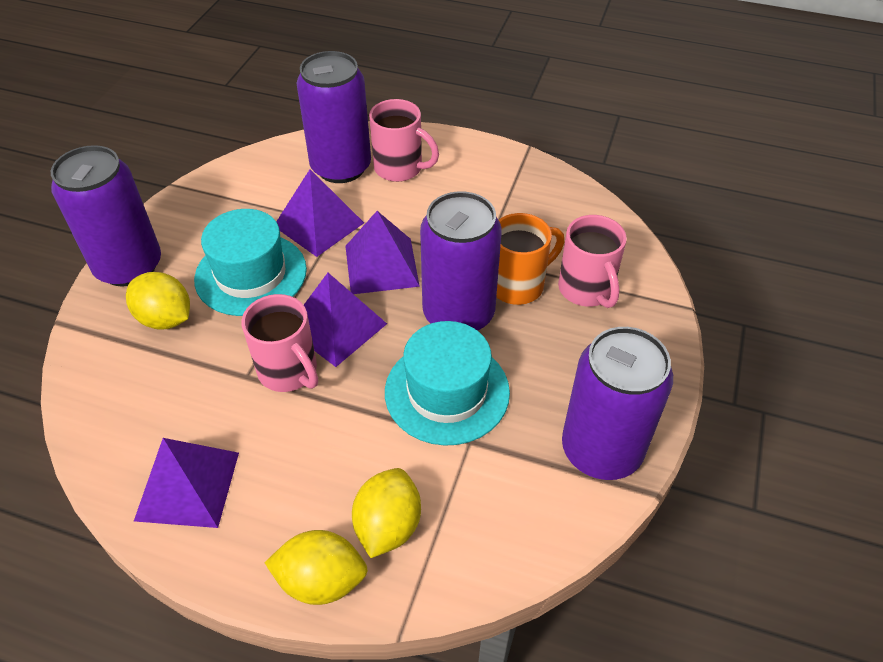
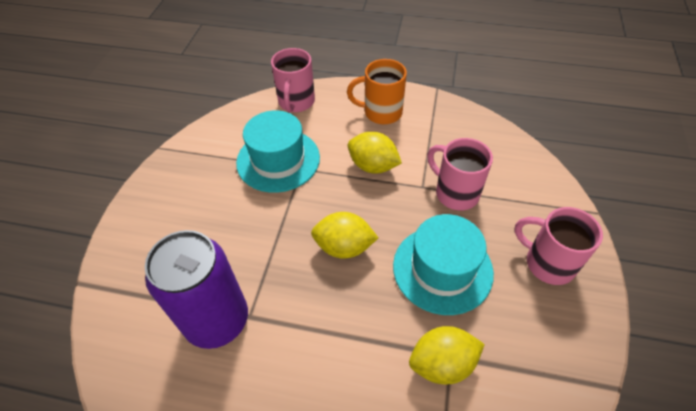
purple can: 4 -> 1
purple pyramid: 4 -> 0

